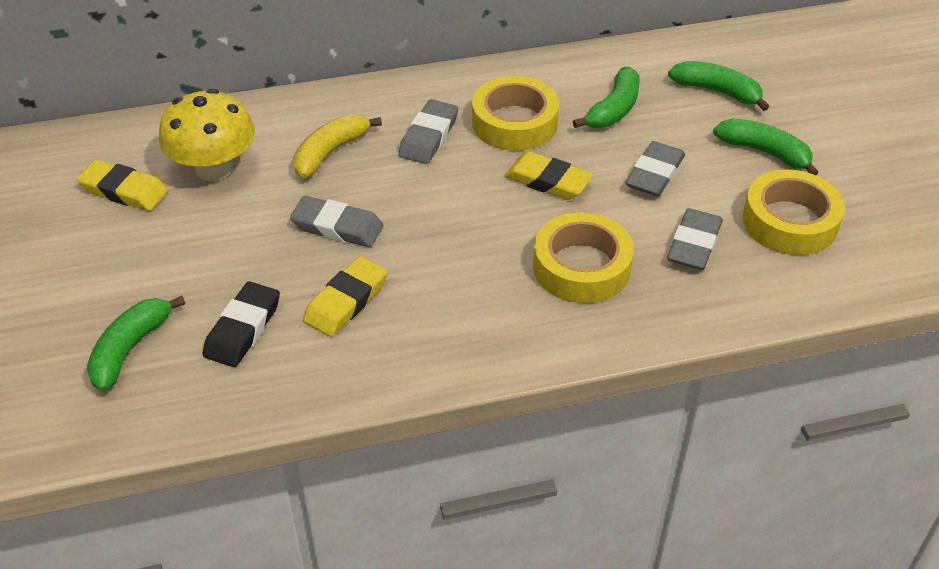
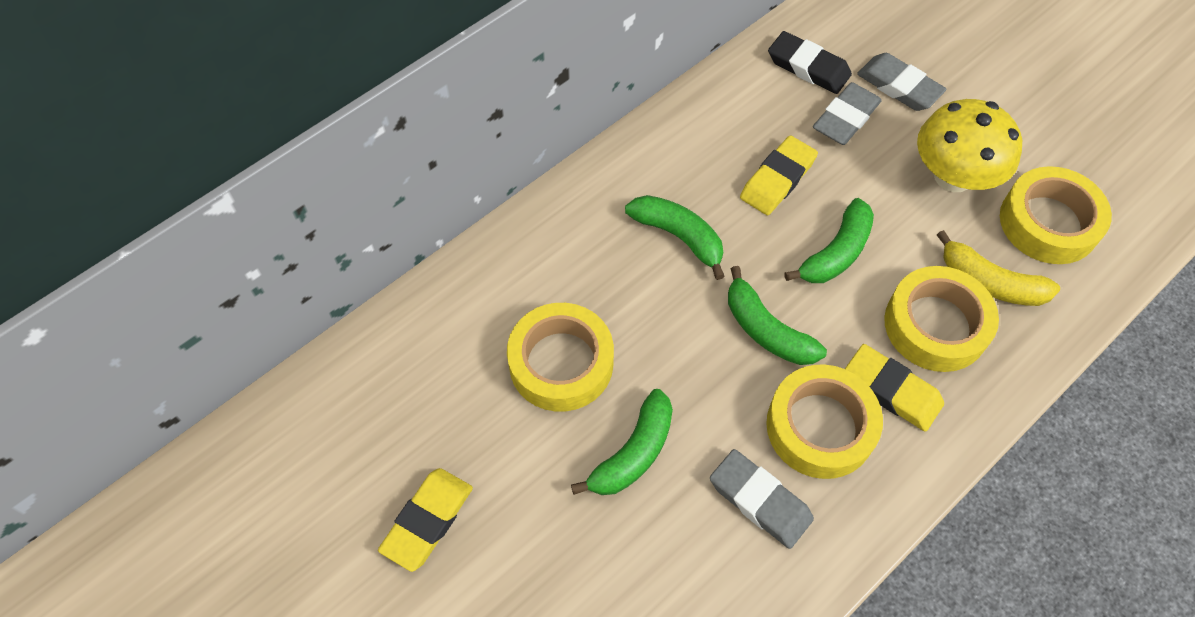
grey eraser: 4 -> 3
yellow tape: 3 -> 4

